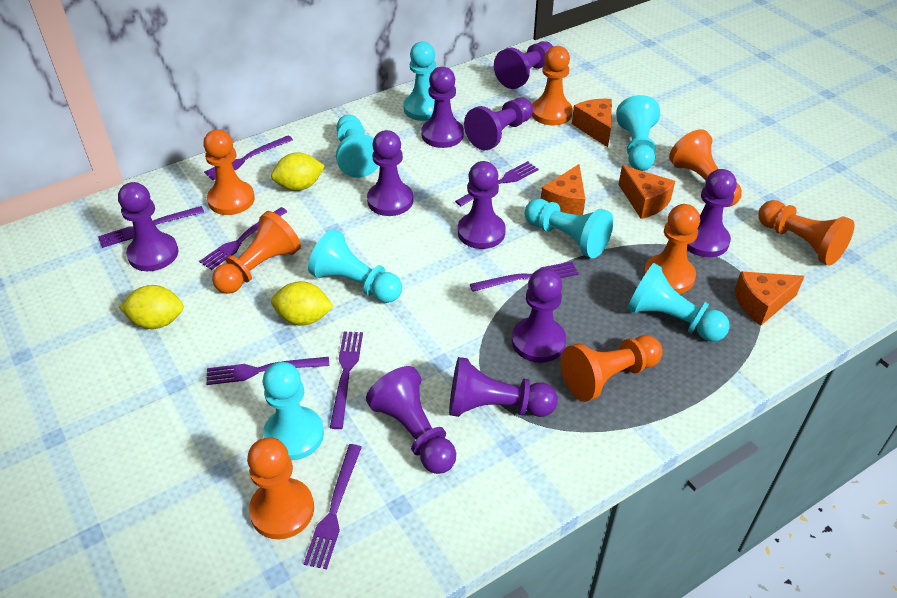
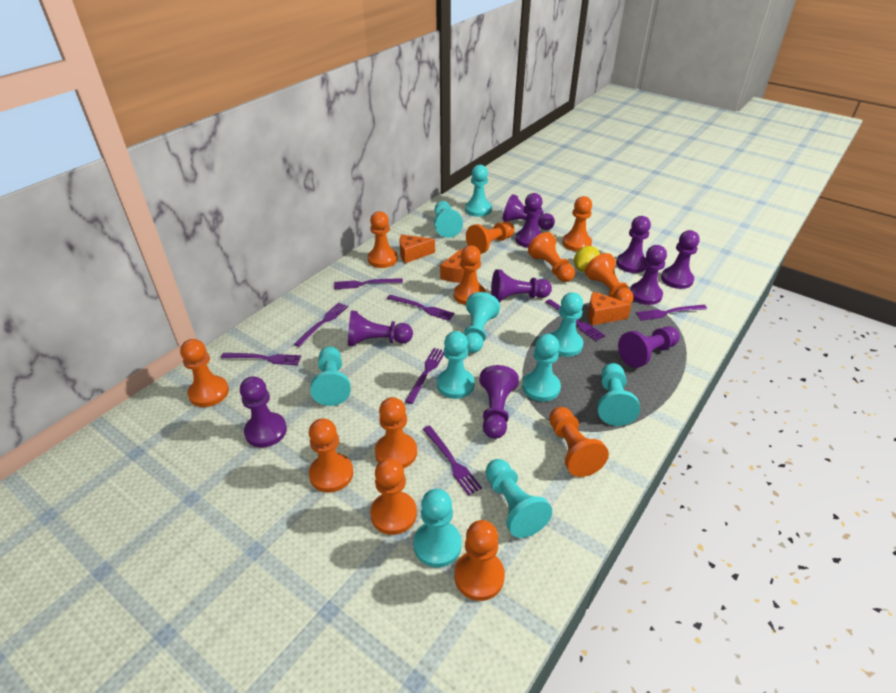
orange cheese: 4 -> 3
orange pawn: 8 -> 12
turquoise pawn: 7 -> 10
yellow lemon: 3 -> 1

